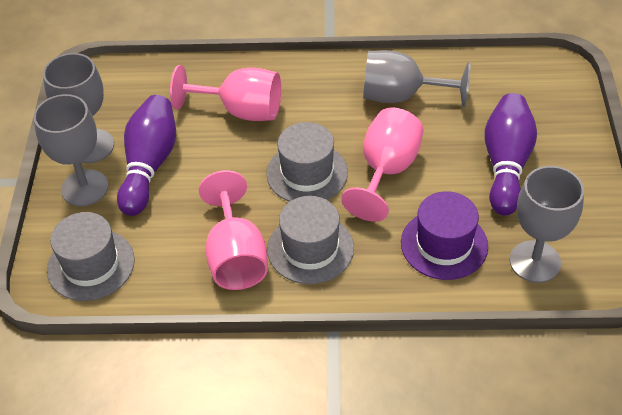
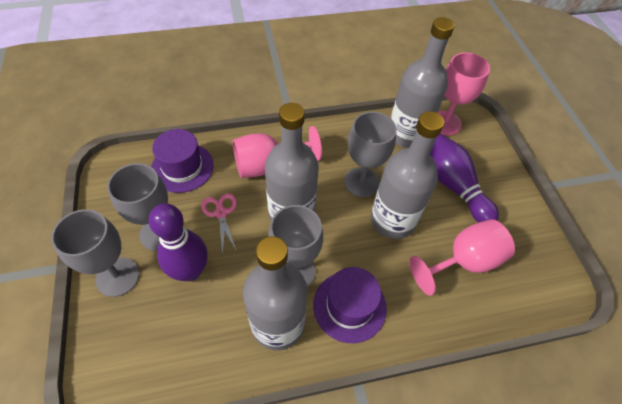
grey bottle: 0 -> 4
grey hat: 3 -> 0
pink scissors: 0 -> 1
purple hat: 1 -> 2

